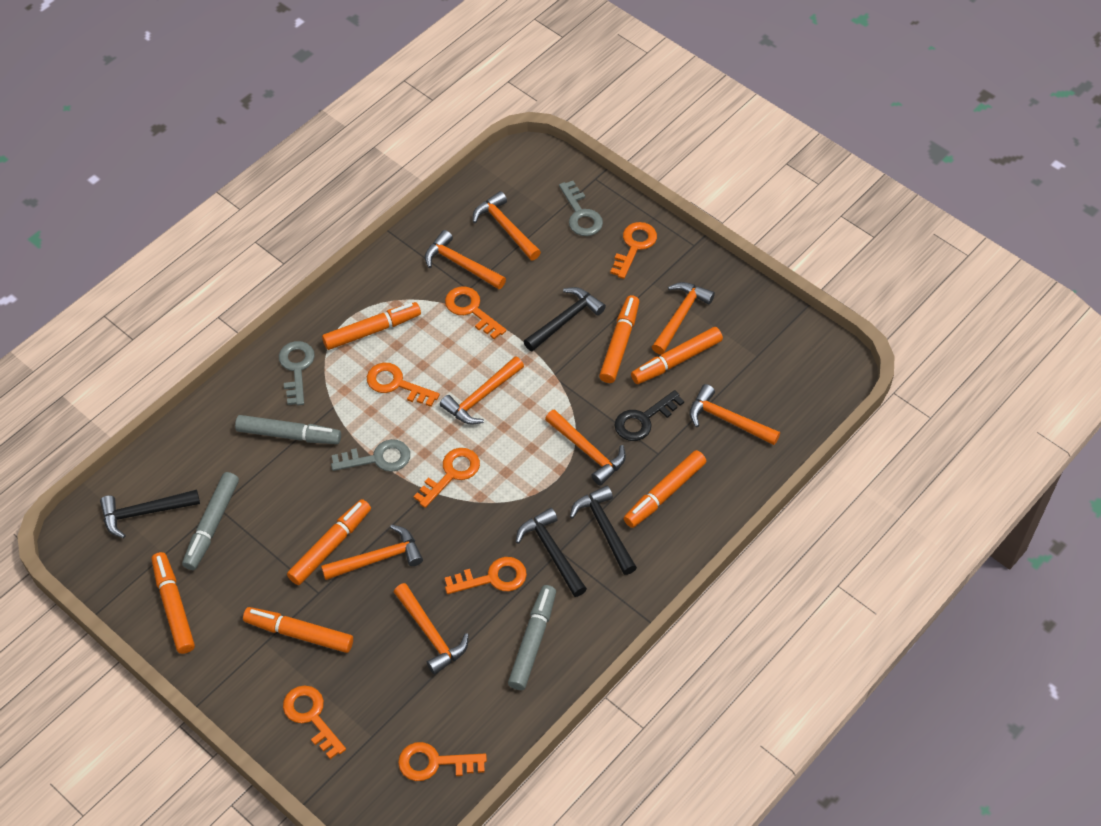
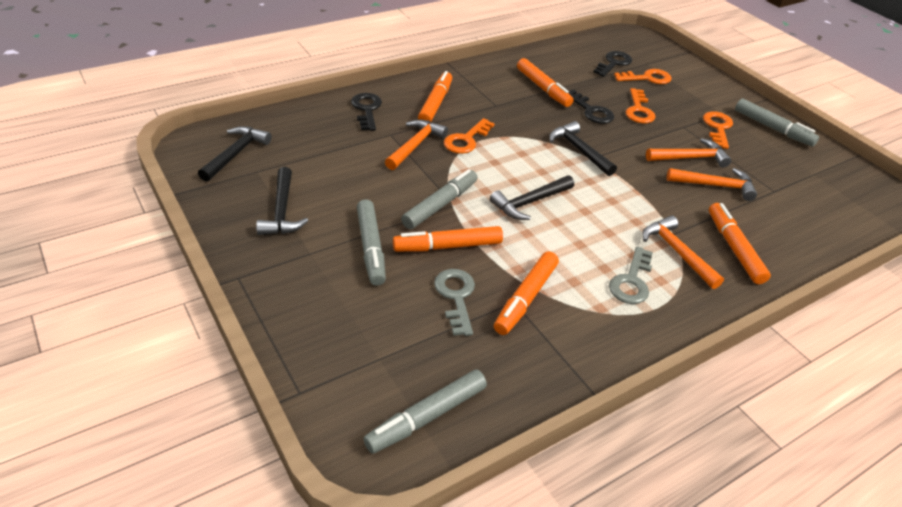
black key: 1 -> 3
grey key: 3 -> 2
grey marker: 3 -> 4
orange hammer: 8 -> 4
orange key: 7 -> 4
orange marker: 7 -> 5

